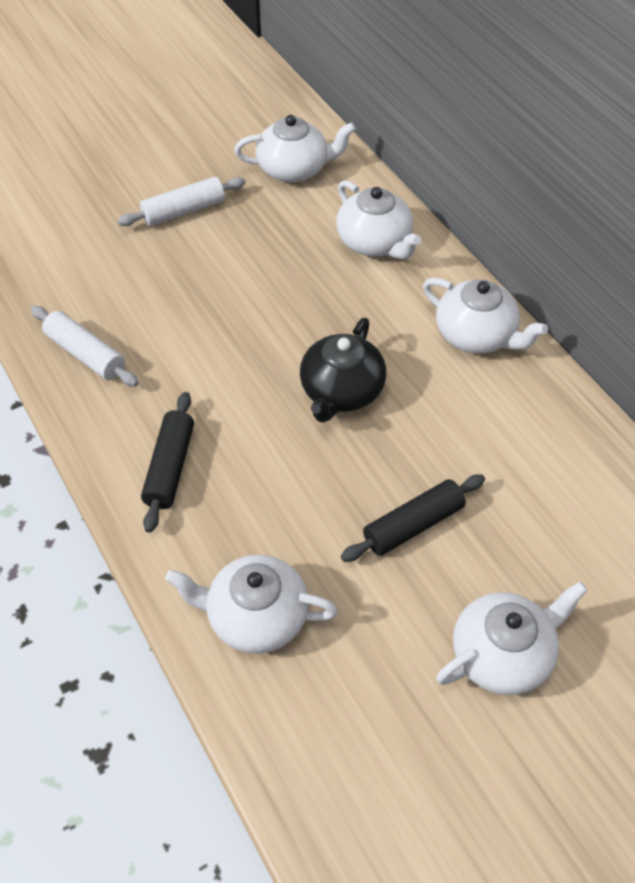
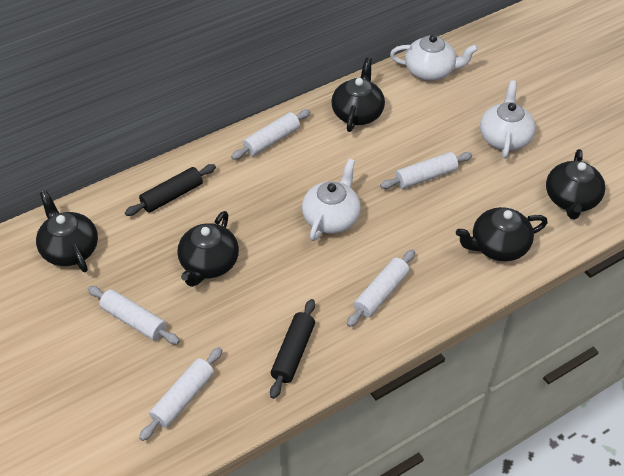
black teapot: 1 -> 5
white rolling pin: 2 -> 5
white teapot: 5 -> 3

